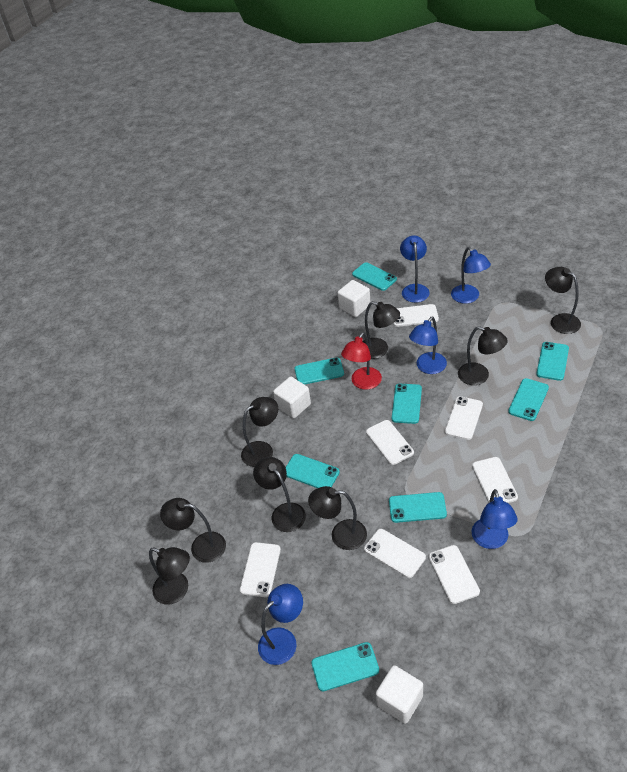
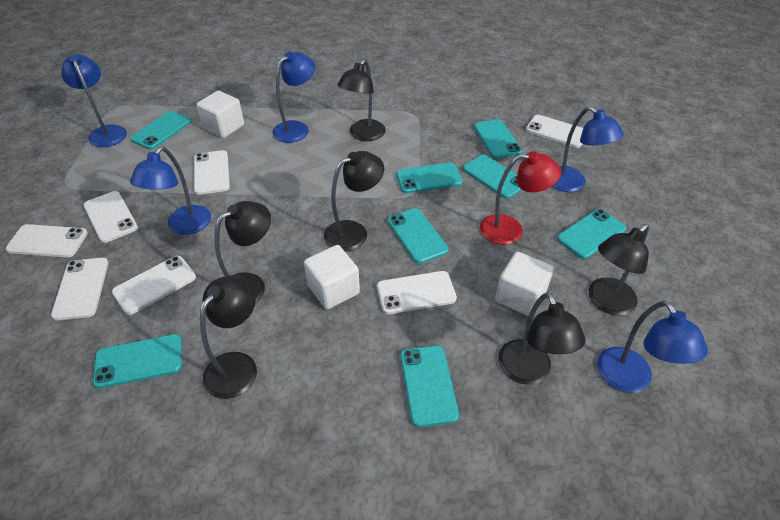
black lamp: 8 -> 6

